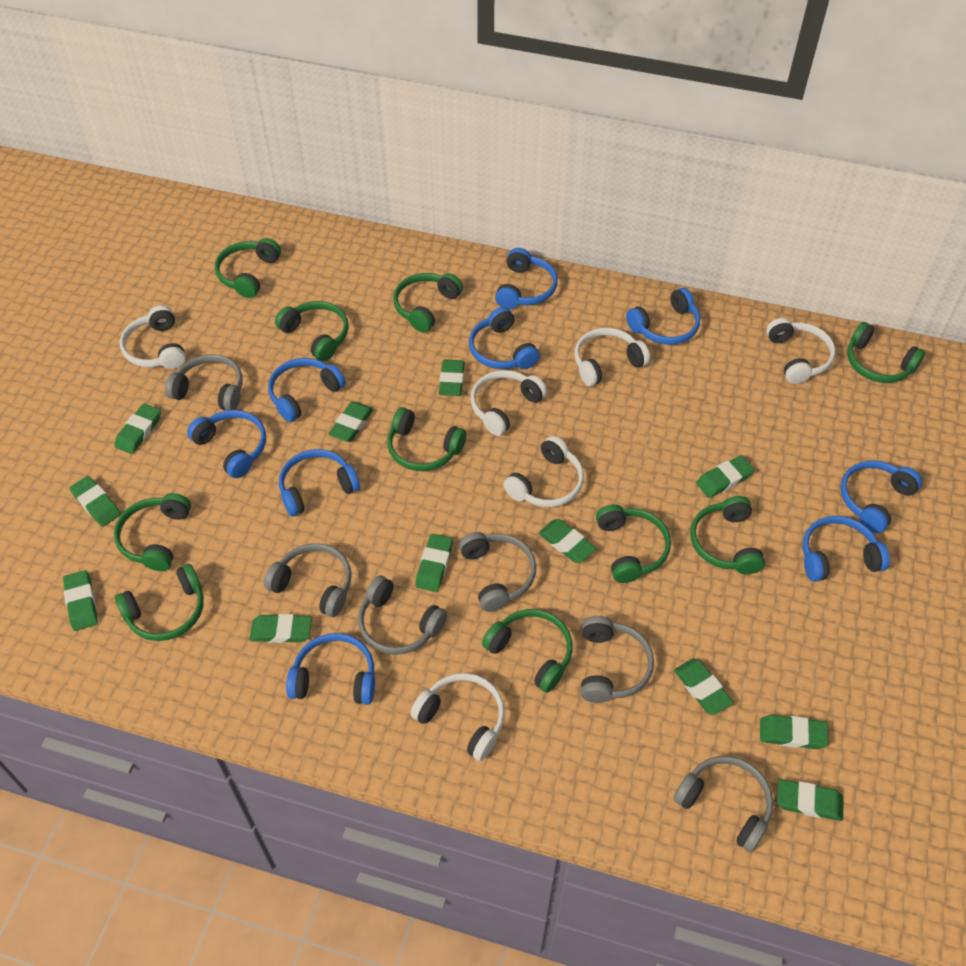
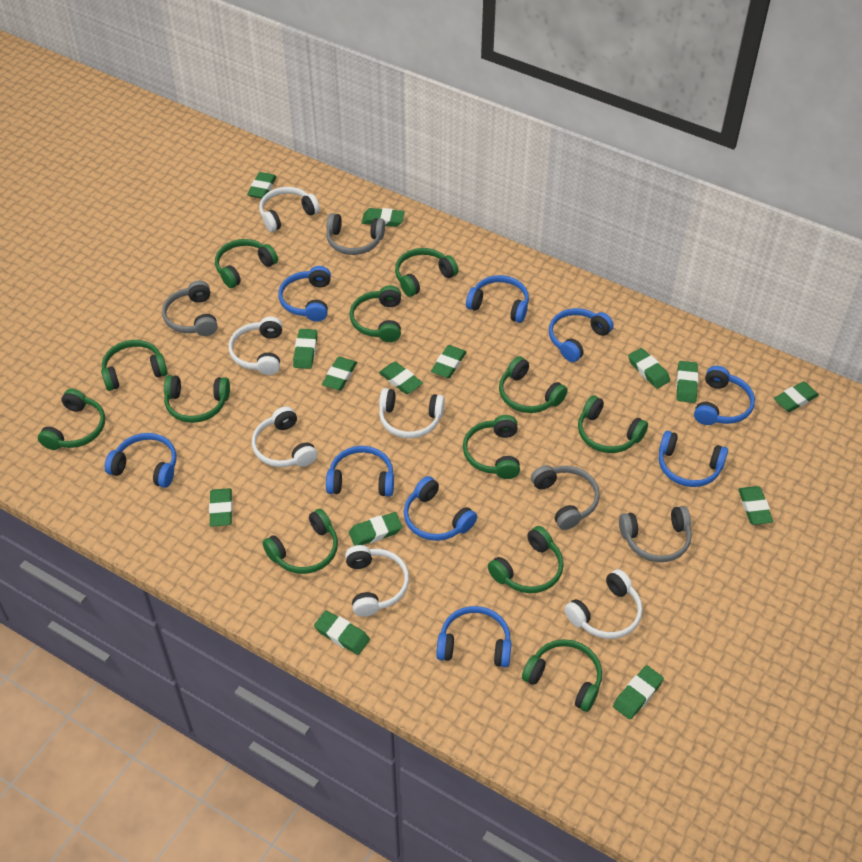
green eraser: 12 -> 14
green headphones: 10 -> 12
grey headphones: 6 -> 4

